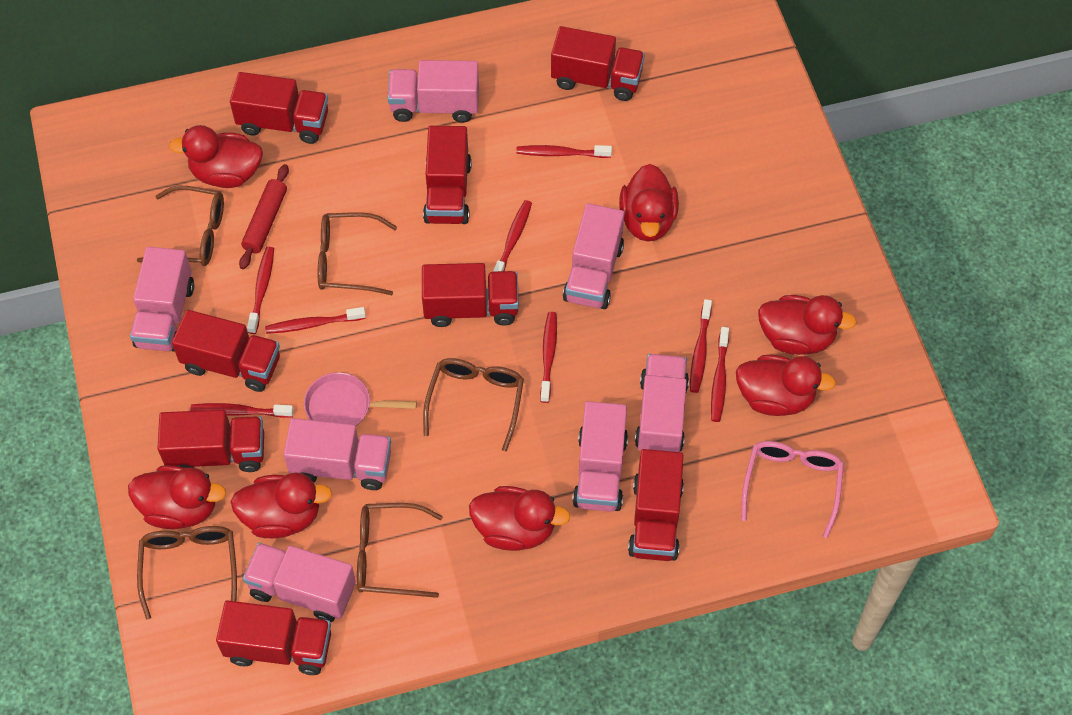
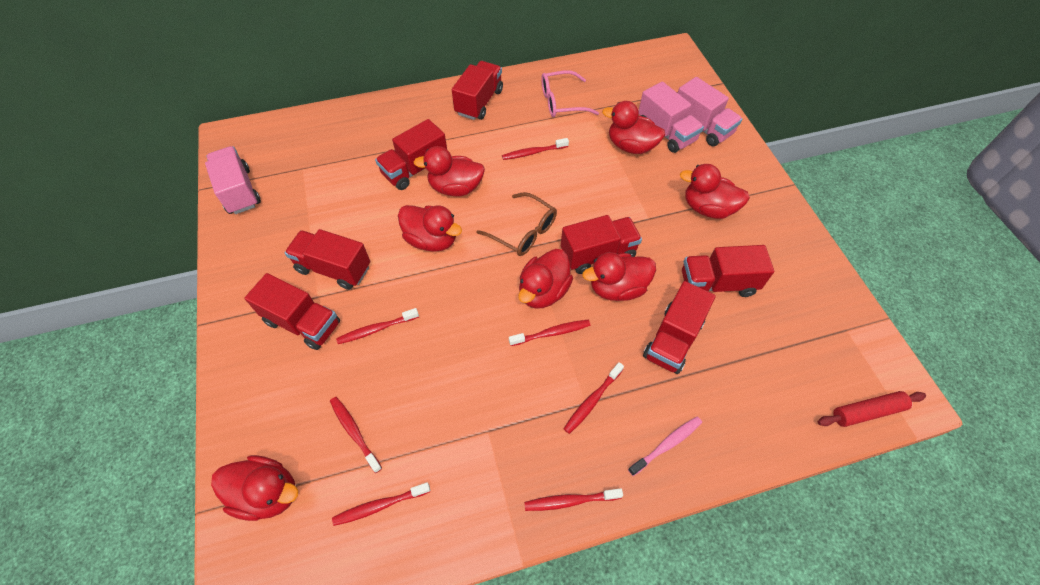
brown glasses: 5 -> 1
pink pan: 1 -> 0
pink toothbrush: 0 -> 1
pink truck: 7 -> 3
red toothbrush: 8 -> 7
red truck: 8 -> 7

